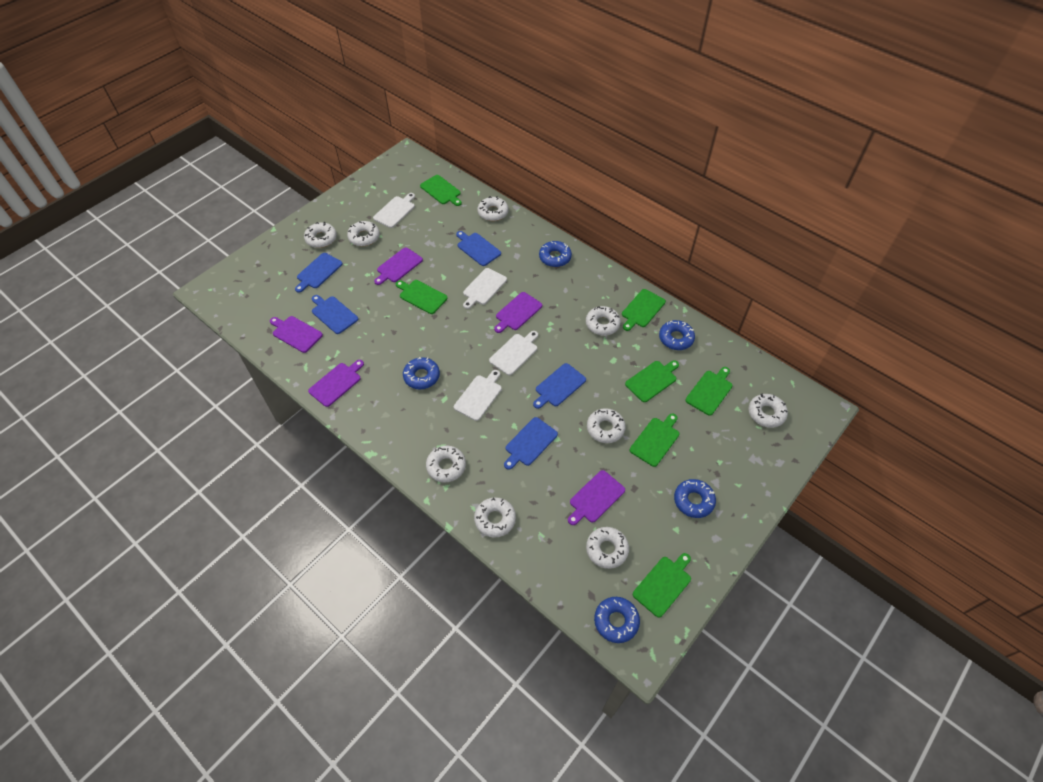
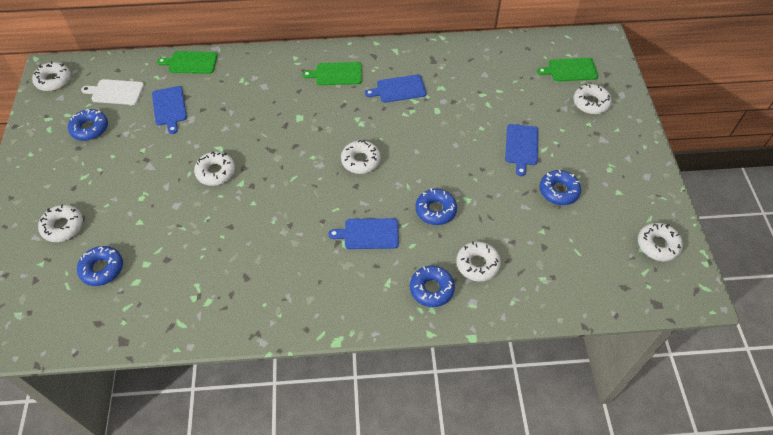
blue cutting board: 5 -> 4
green cutting board: 7 -> 3
purple cutting board: 5 -> 0
white cutting board: 4 -> 1
white donut: 9 -> 7

